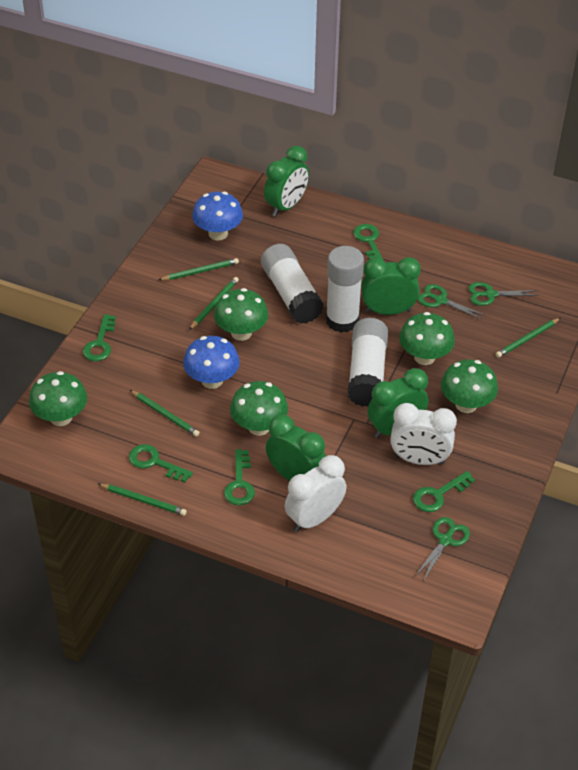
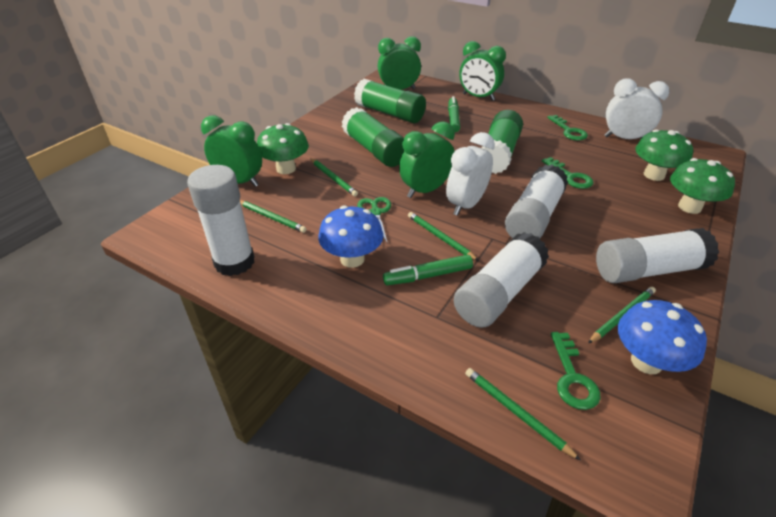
green glue stick: 0 -> 3
green key: 5 -> 3
green marker: 0 -> 2
green mushroom: 5 -> 3
green scissors: 3 -> 1
white glue stick: 3 -> 4

